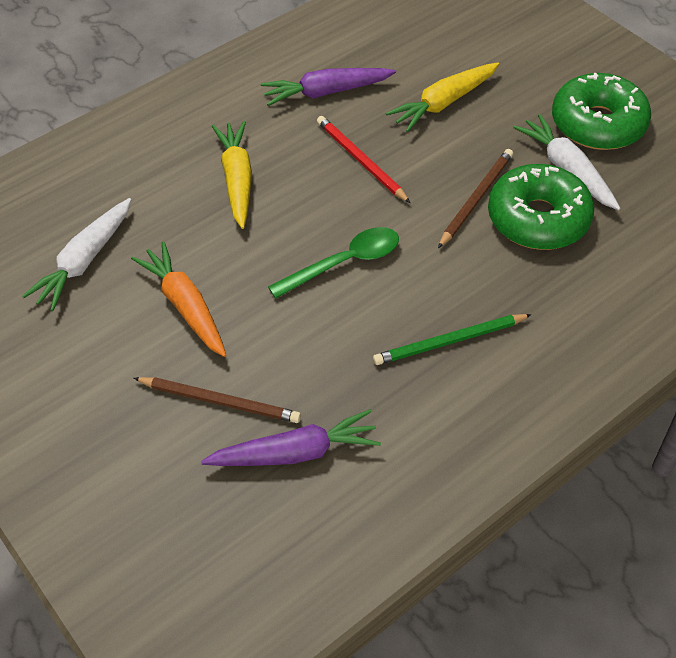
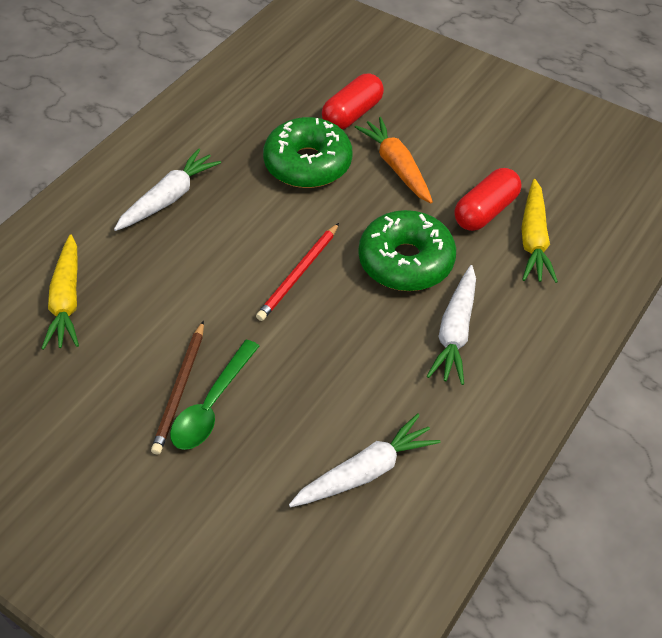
brown pencil: 2 -> 1
green pencil: 1 -> 0
purple carrot: 2 -> 0
red capsule: 0 -> 2
white carrot: 2 -> 3

